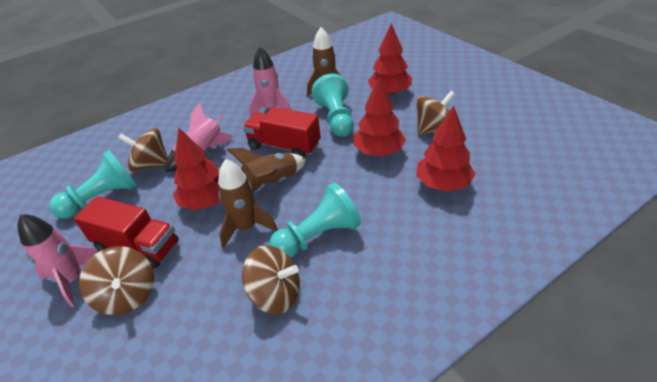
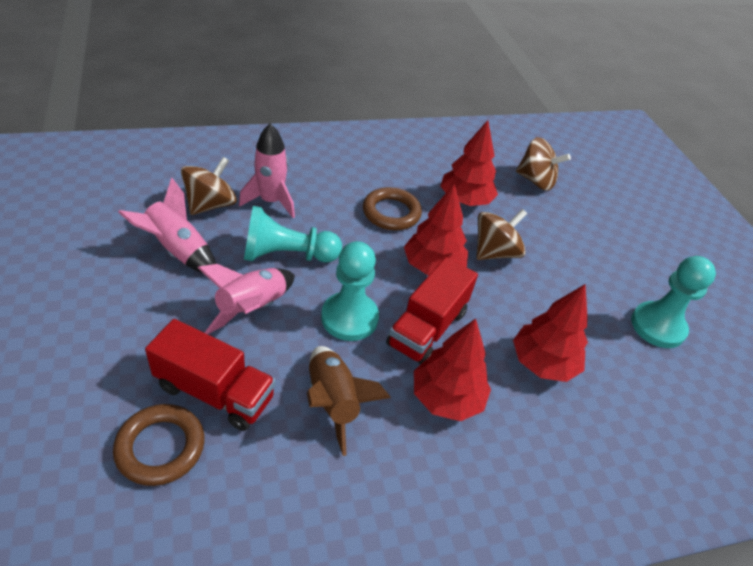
brown ring: 0 -> 2
brown rocket: 3 -> 1
brown spinning top: 4 -> 3

